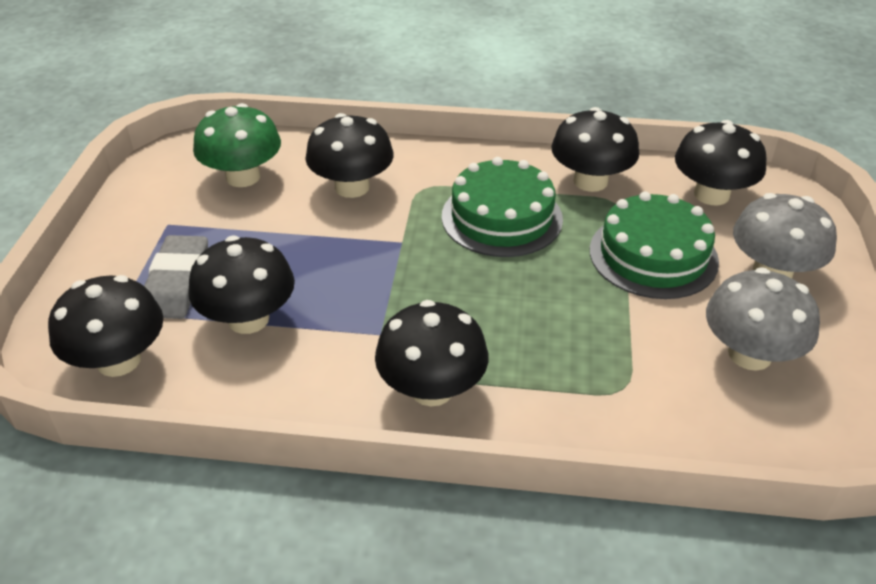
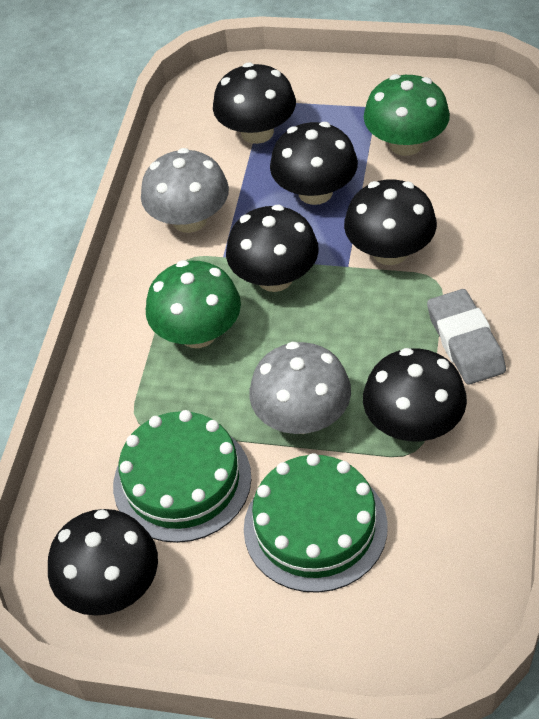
green mushroom: 1 -> 2

